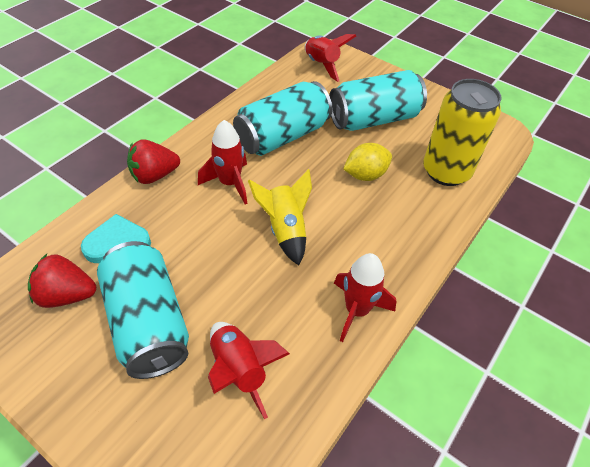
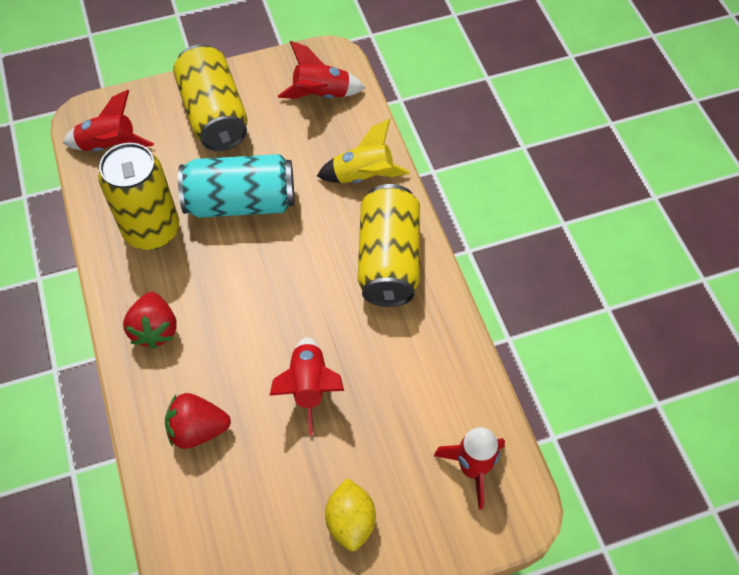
turquoise can: 3 -> 1
turquoise heart: 1 -> 0
yellow can: 1 -> 3

